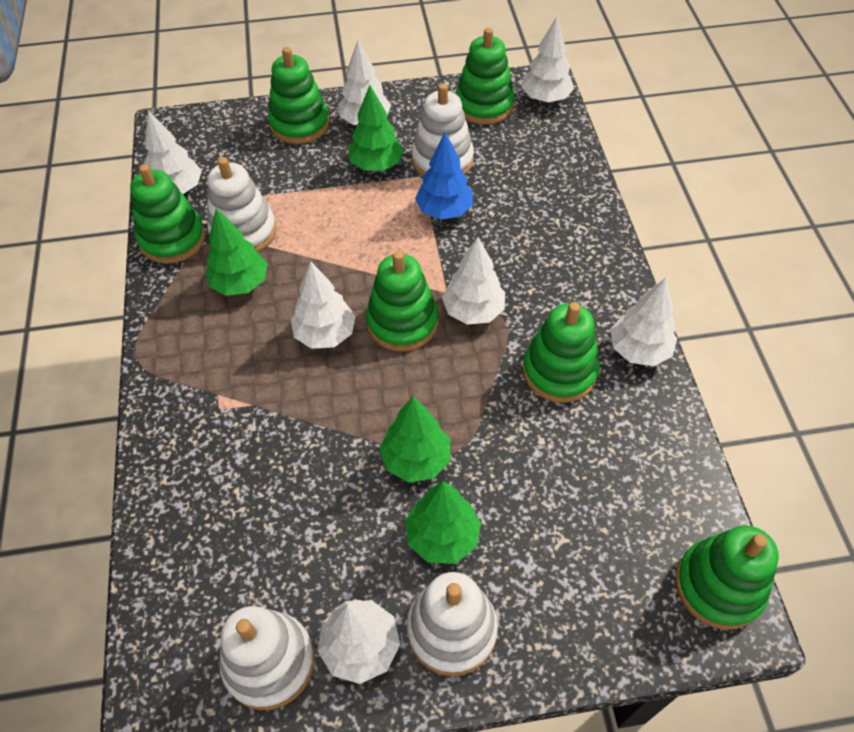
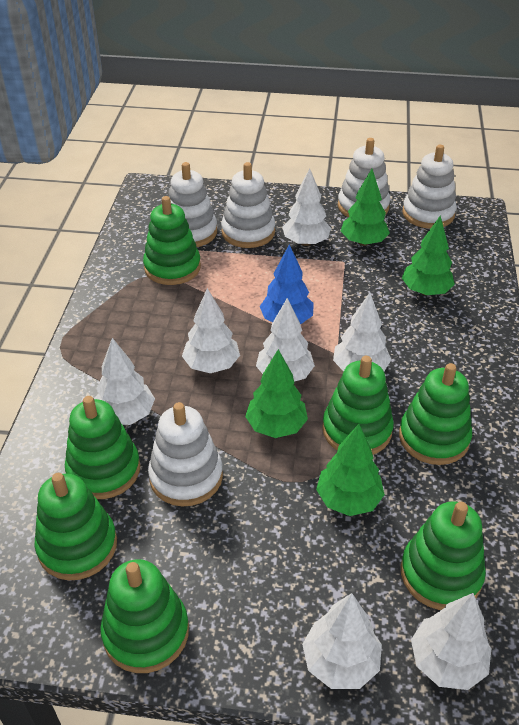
green stacking toy: 6 -> 7
white stacking toy: 4 -> 5

